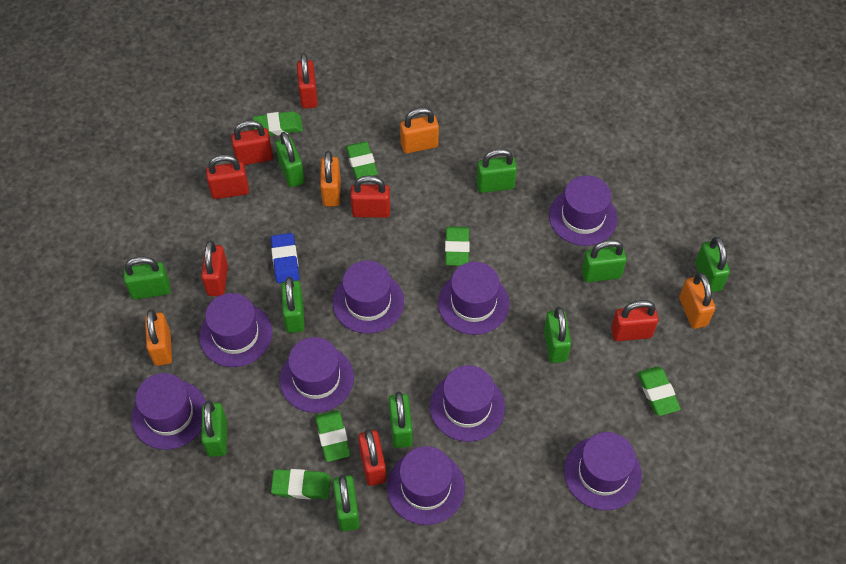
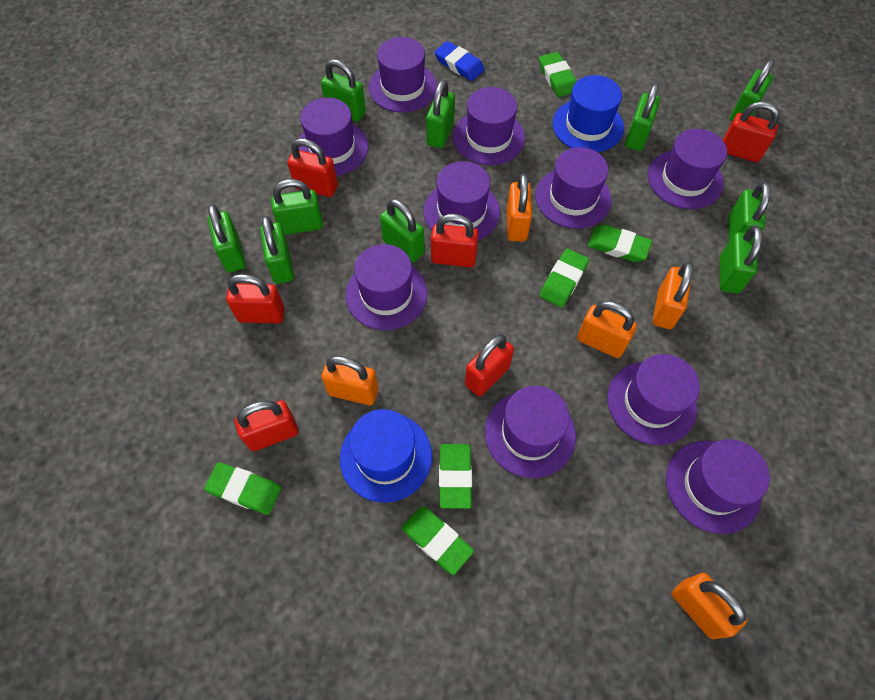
blue hat: 0 -> 2
orange padlock: 4 -> 5
purple hat: 9 -> 10
red padlock: 7 -> 6

